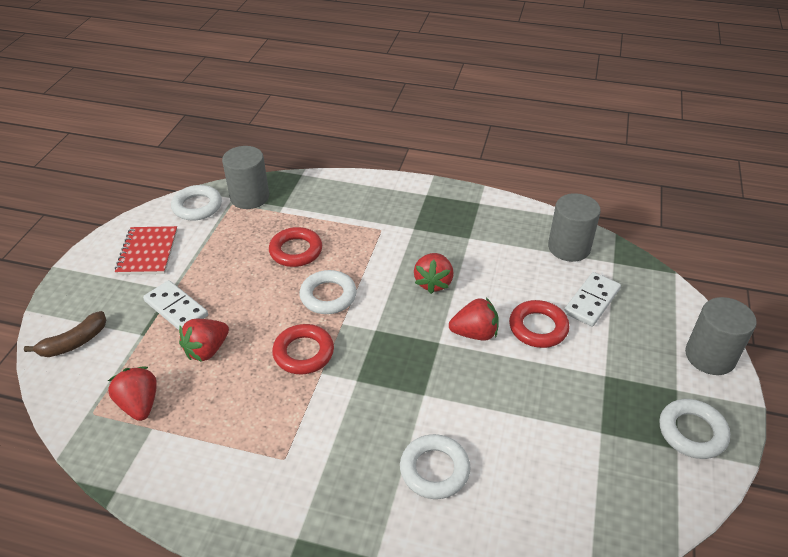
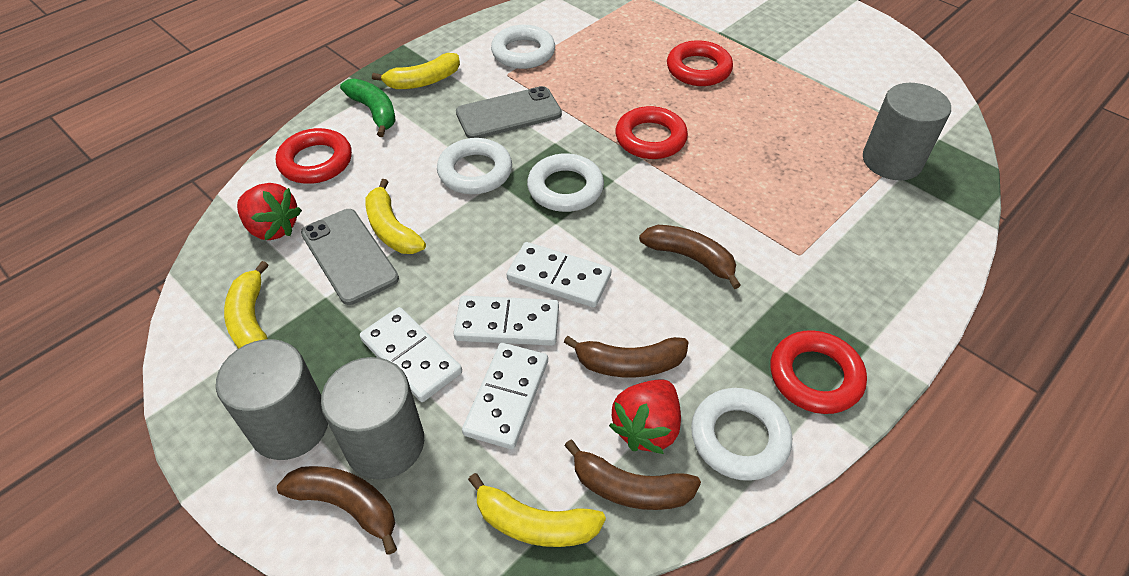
brown banana: 1 -> 4
green banana: 0 -> 1
grey phone: 0 -> 2
red notebook: 1 -> 0
red ring: 3 -> 4
red strawberry: 4 -> 2
white domino: 2 -> 4
yellow banana: 0 -> 4

